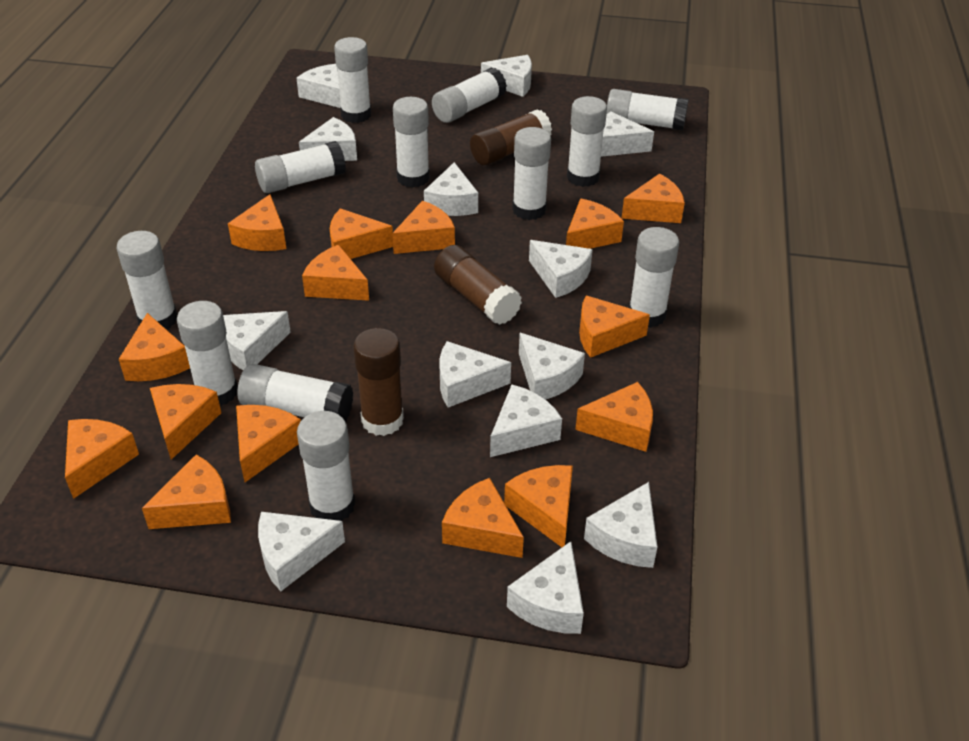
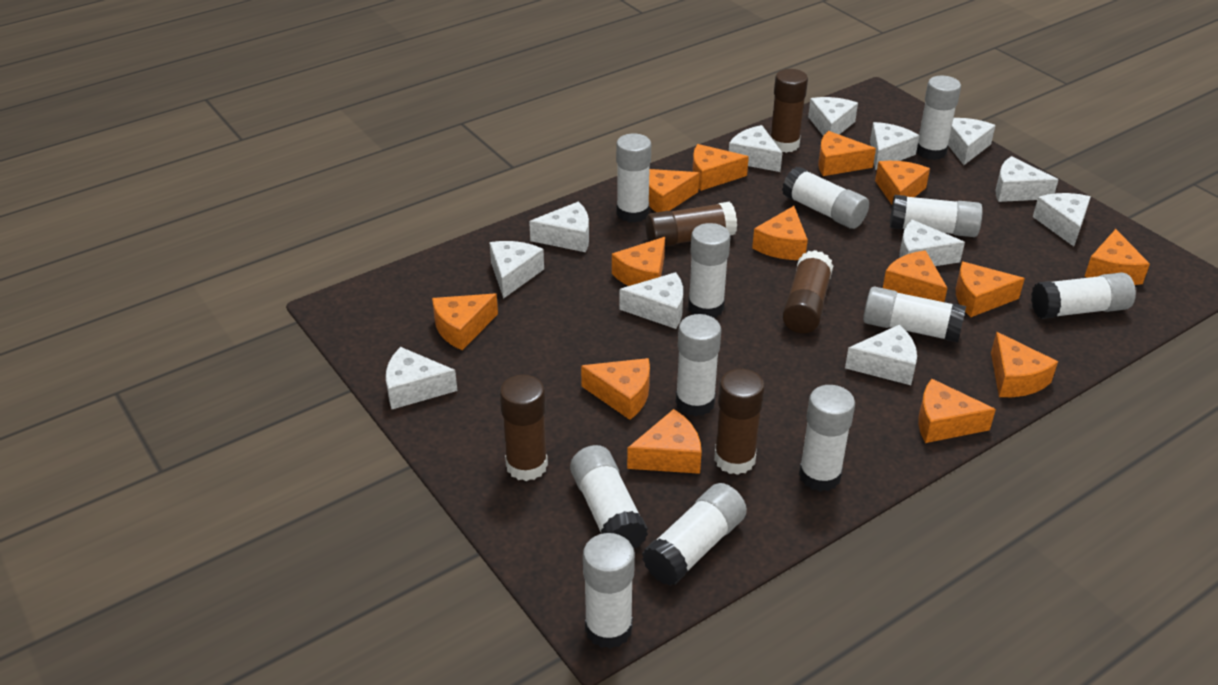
brown glue stick: 3 -> 5
orange cheese: 15 -> 14
white cheese: 13 -> 12

